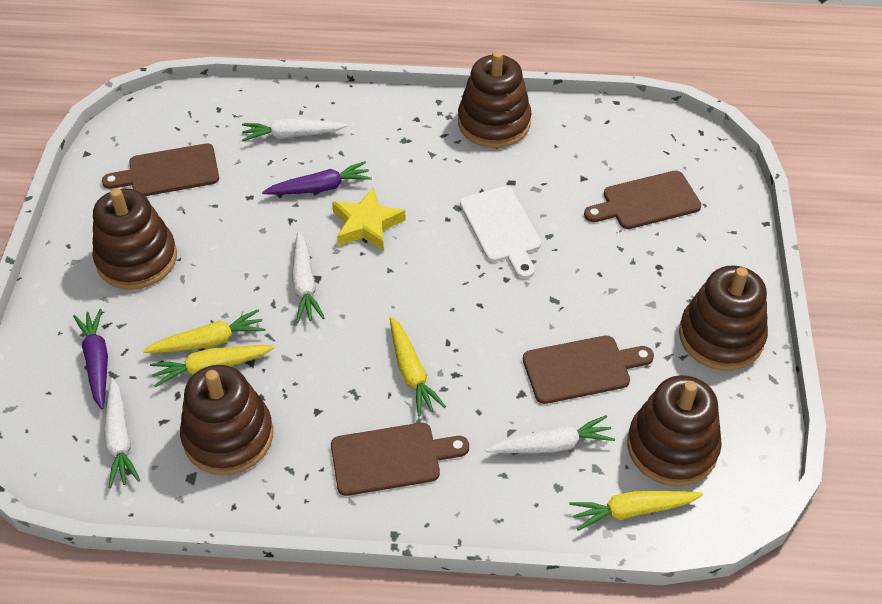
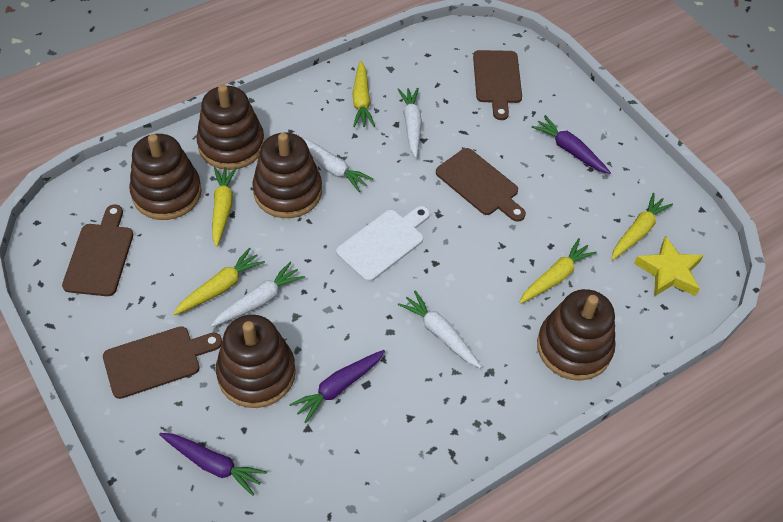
purple carrot: 2 -> 3
yellow carrot: 4 -> 5

